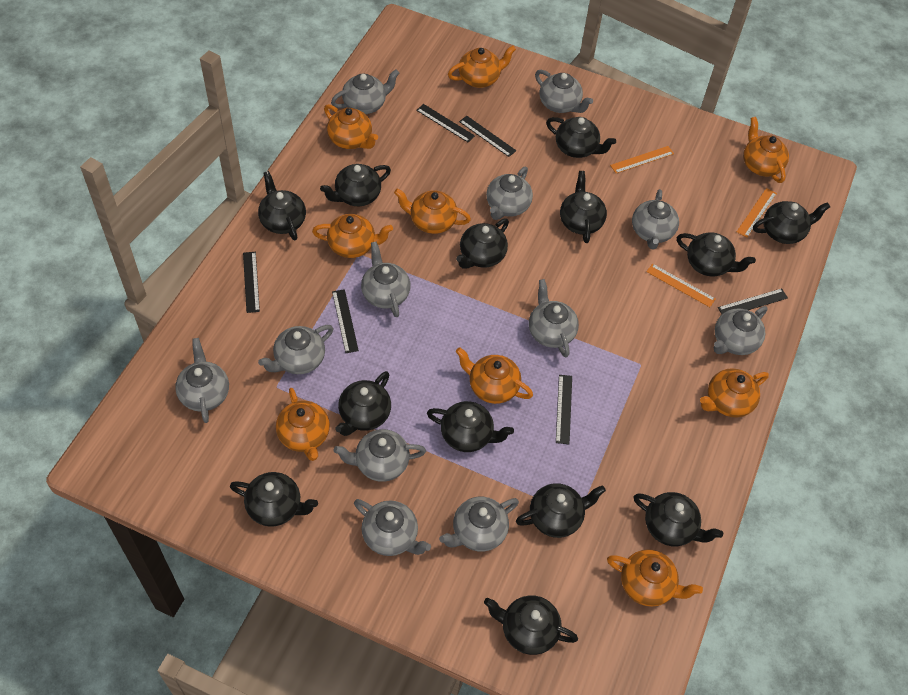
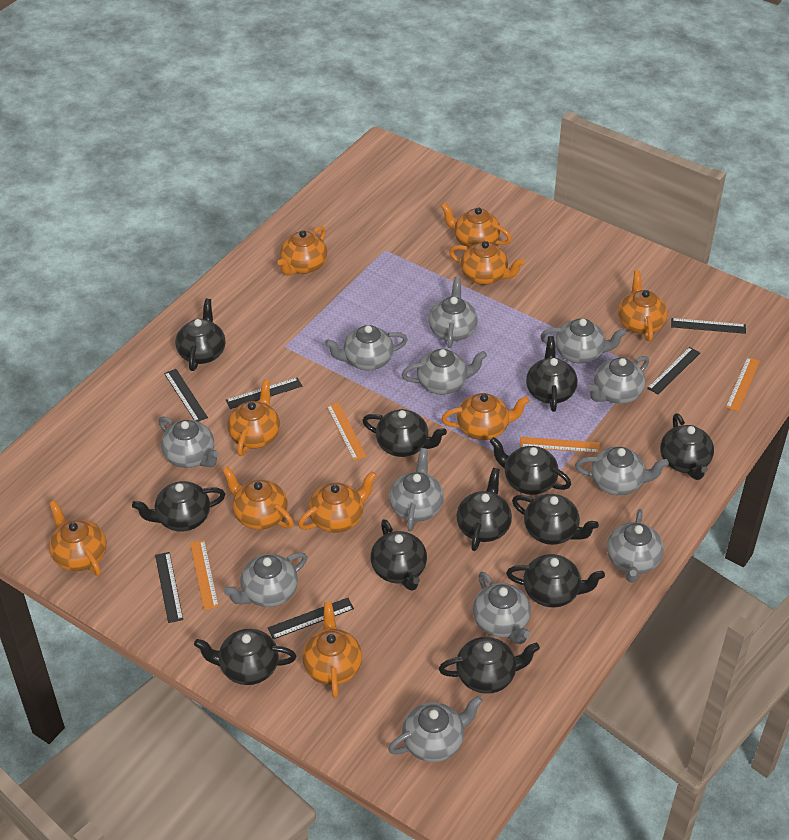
black teapot: 13 -> 12
orange ruler: 3 -> 4
orange teapot: 9 -> 10

